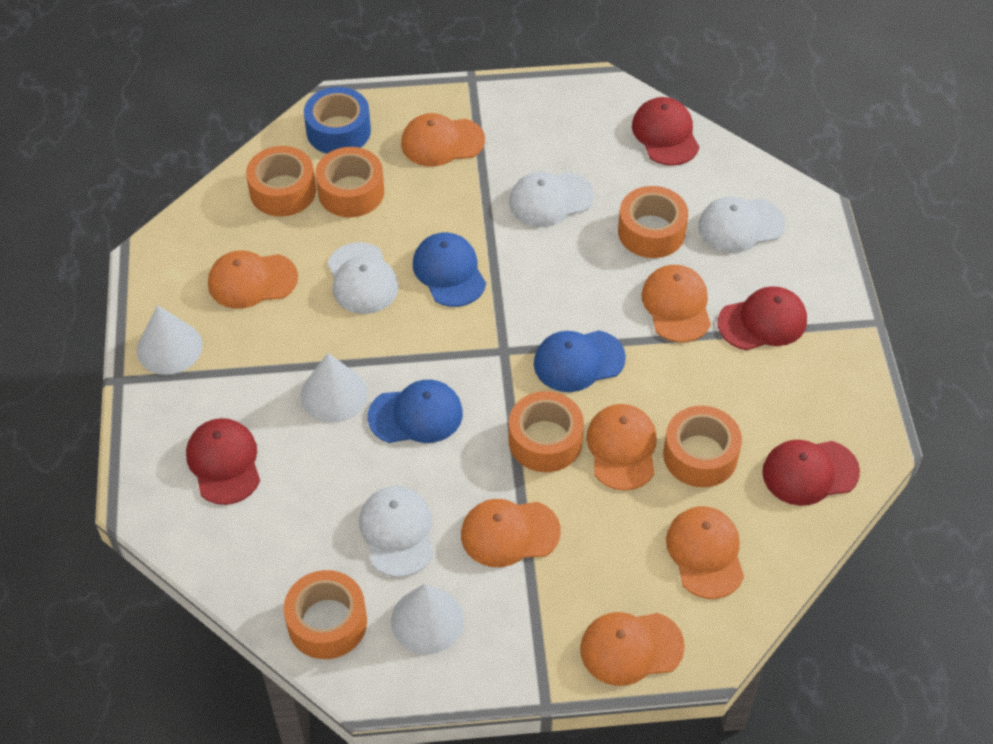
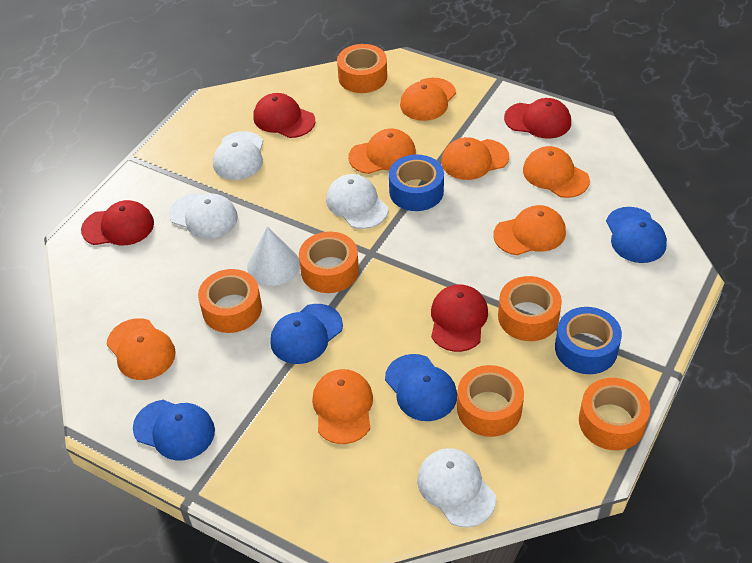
blue cap: 3 -> 4
blue tape: 1 -> 2
white cone: 3 -> 1

